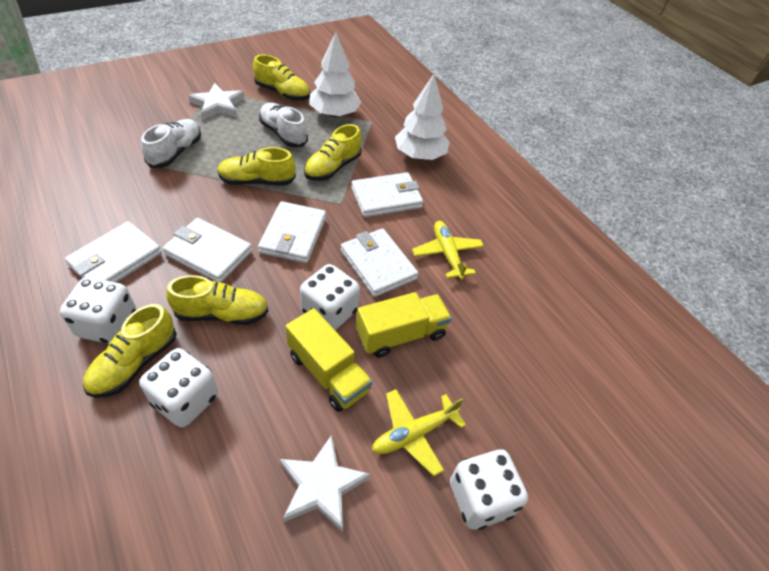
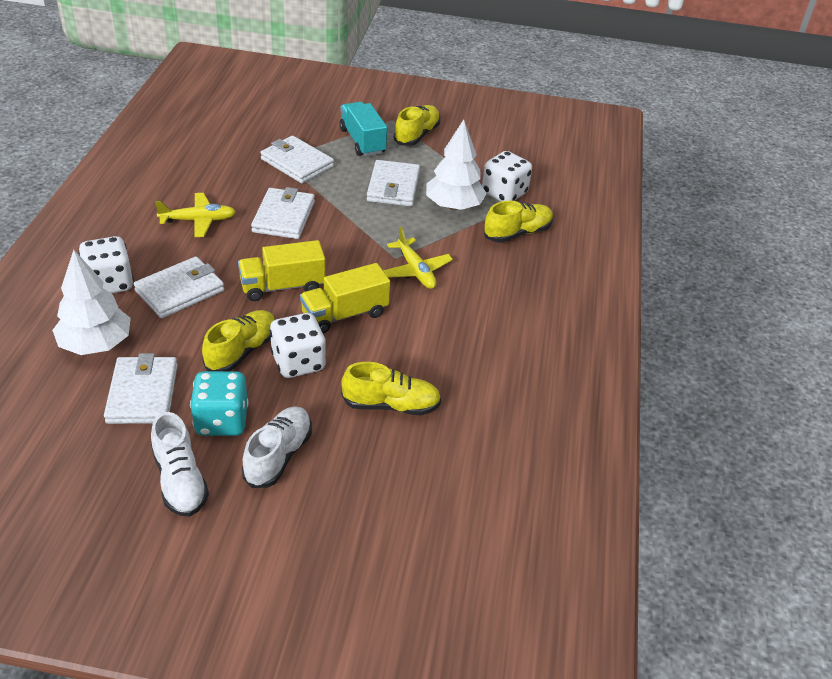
turquoise dice: 0 -> 1
turquoise truck: 0 -> 1
white dice: 4 -> 3
white star: 2 -> 0
yellow shoe: 5 -> 4

